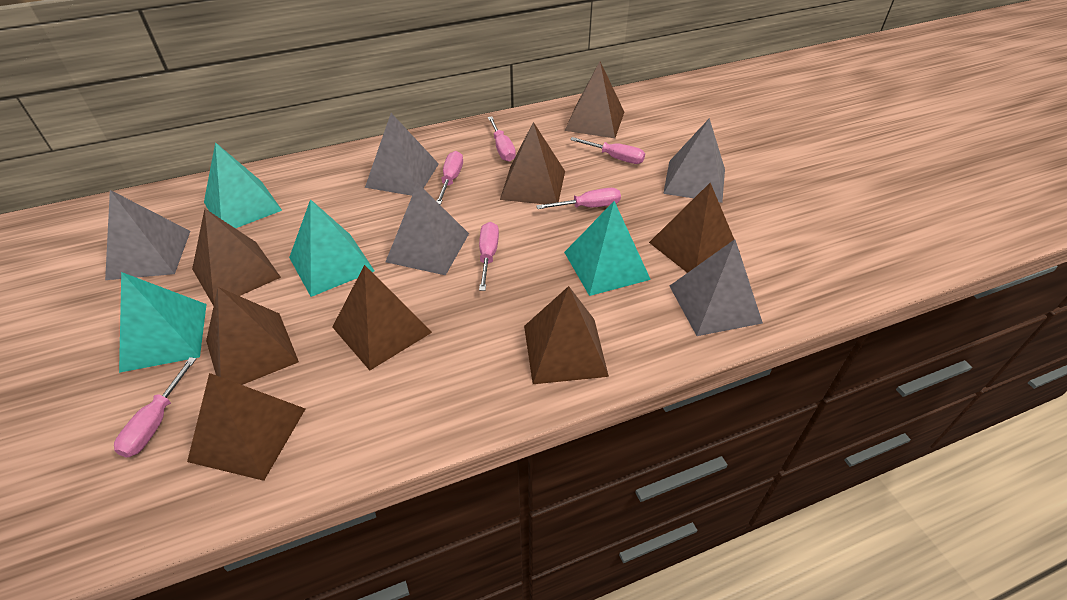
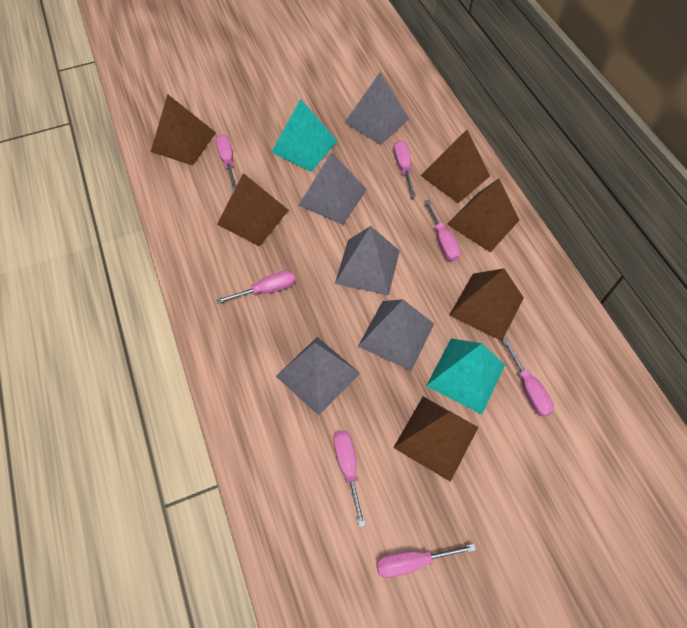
brown pyramid: 8 -> 6
pink screwdriver: 6 -> 7
turquoise pyramid: 4 -> 2

